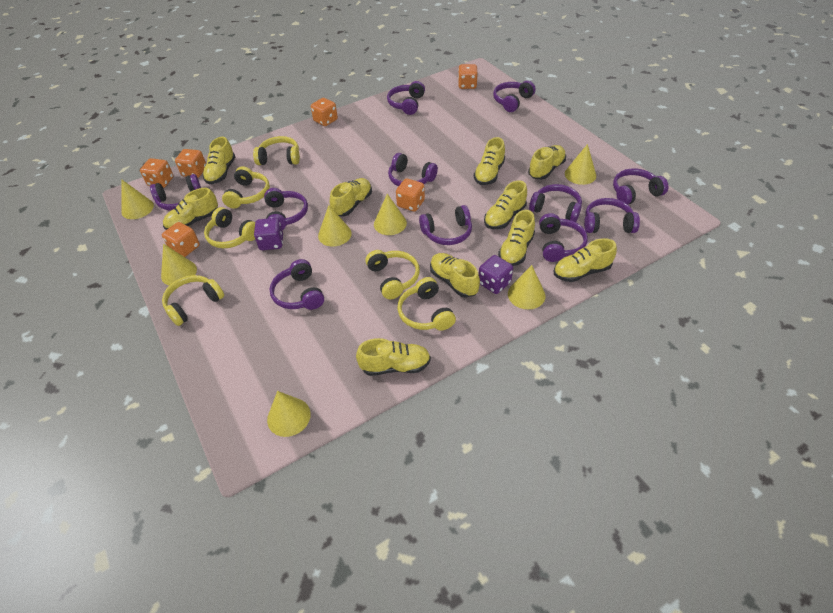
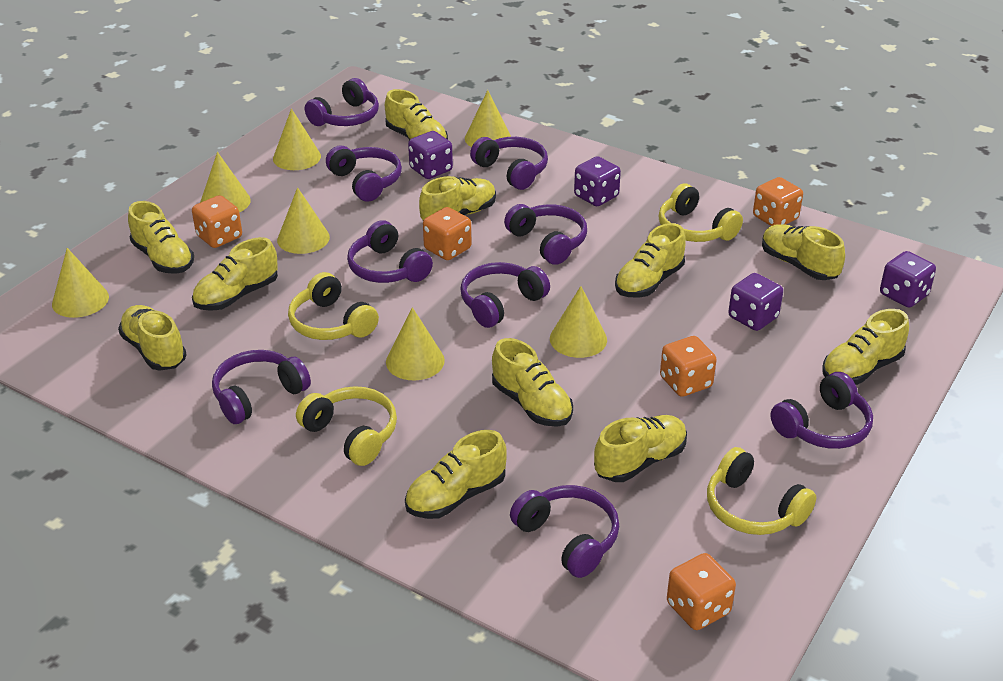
orange dice: 6 -> 5
purple dice: 2 -> 4
purple headphones: 11 -> 9
yellow headphones: 6 -> 4
yellow shoe: 10 -> 11

